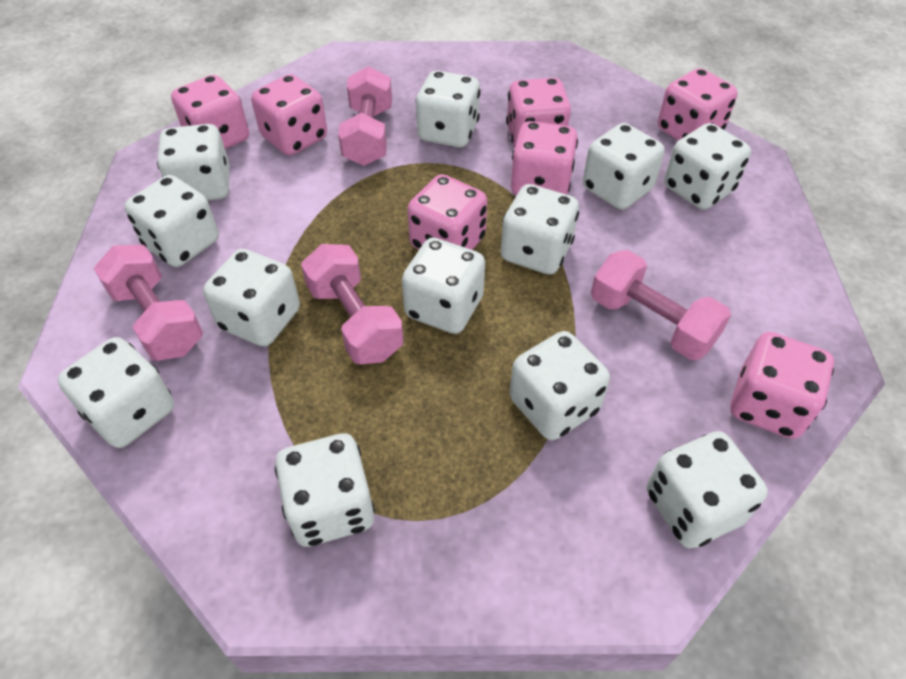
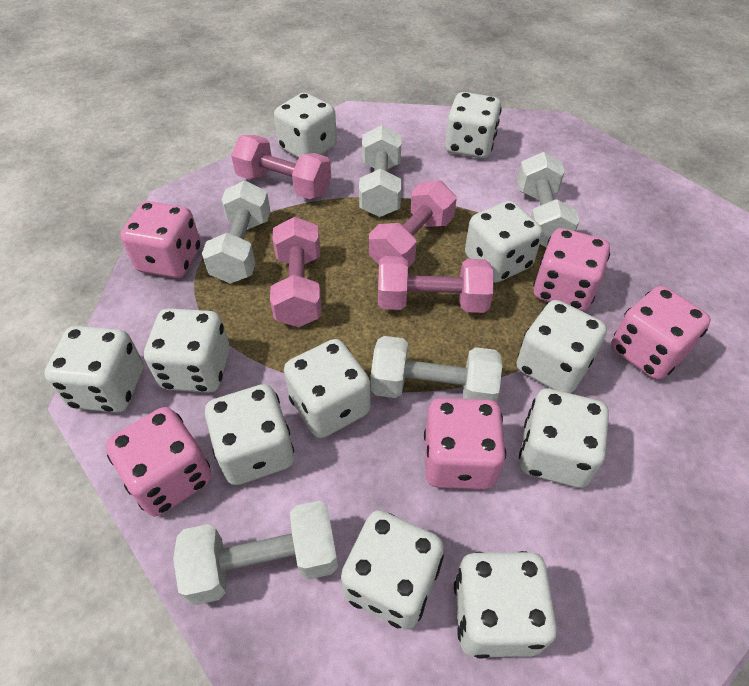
pink dice: 7 -> 5
white dice: 12 -> 11
white dumbbell: 0 -> 5

